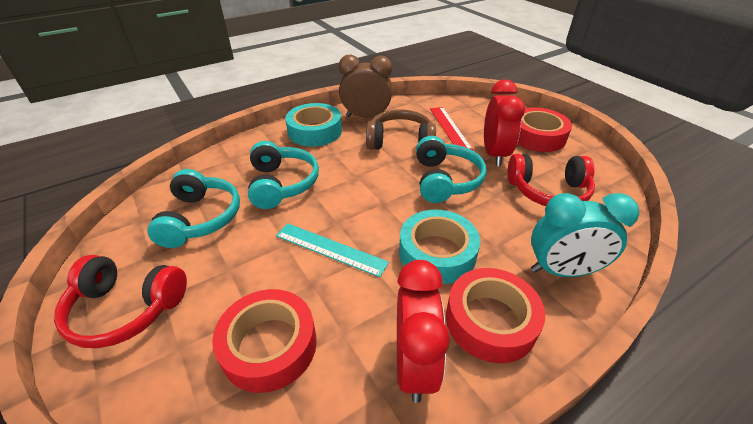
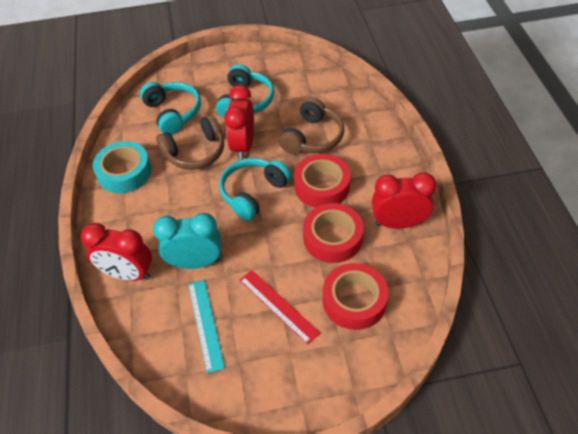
brown clock: 1 -> 0
brown headphones: 1 -> 2
red clock: 2 -> 3
red headphones: 2 -> 0
turquoise tape: 2 -> 1

